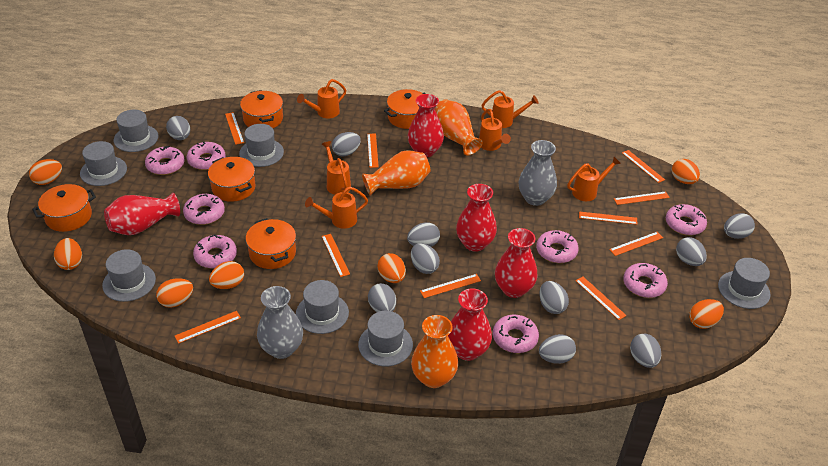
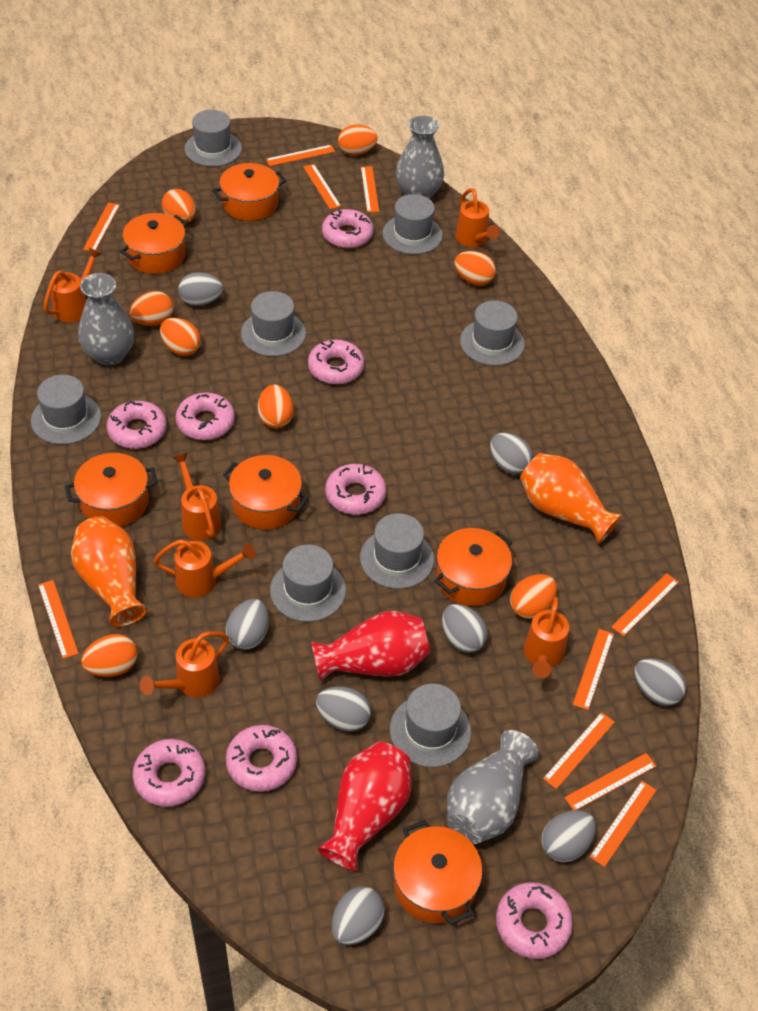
grey egg: 10 -> 8
grey hat: 7 -> 8
grey vase: 2 -> 3
orange egg: 7 -> 8
orange pot: 5 -> 6
orange vase: 3 -> 2
red vase: 5 -> 2

